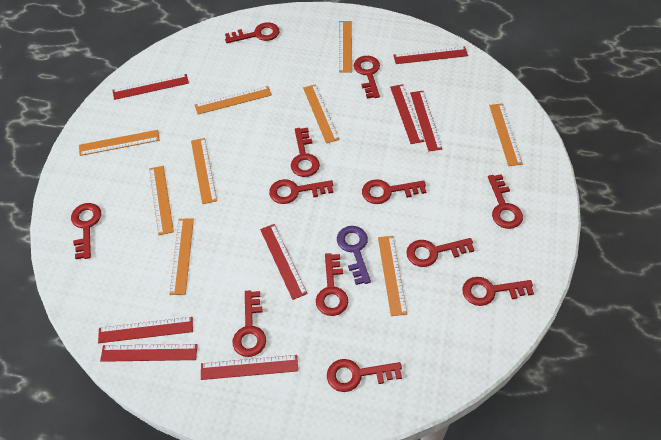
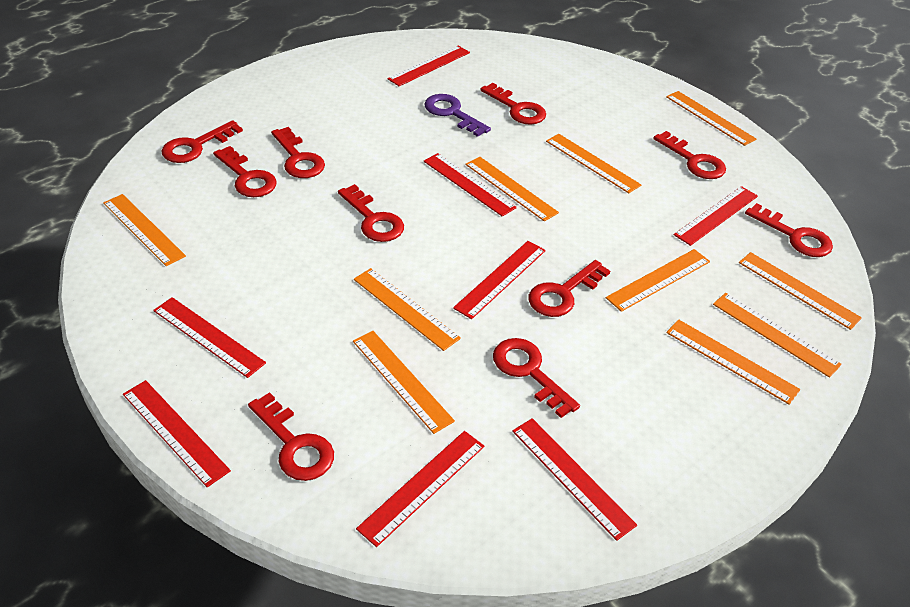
orange ruler: 9 -> 10
red key: 12 -> 10

